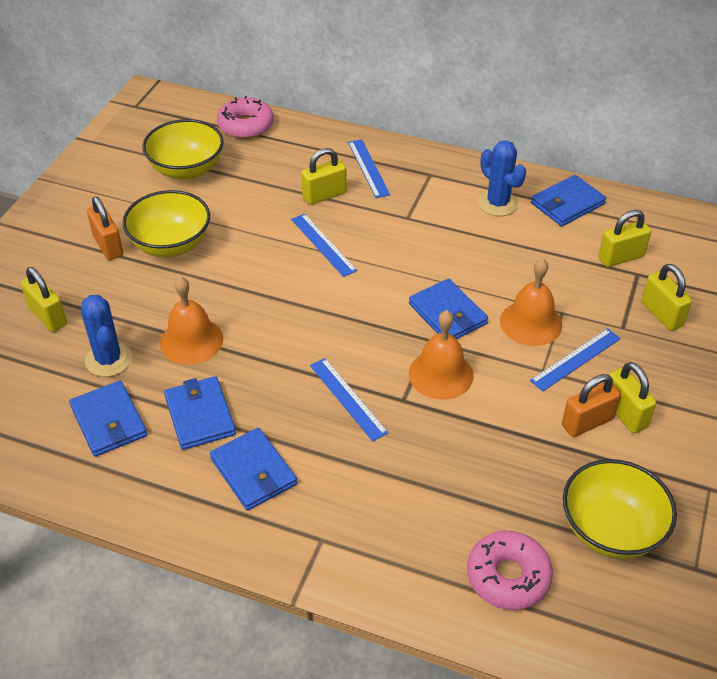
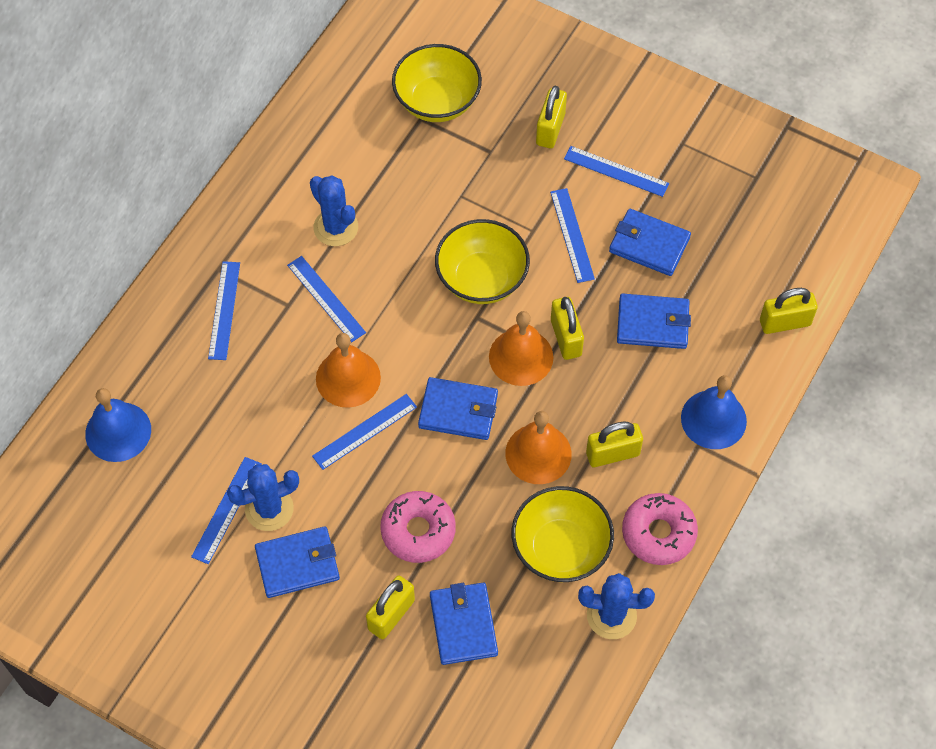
blue bell: 0 -> 2
blue cactus: 2 -> 3
blue ruler: 4 -> 6
orange padlock: 2 -> 0

